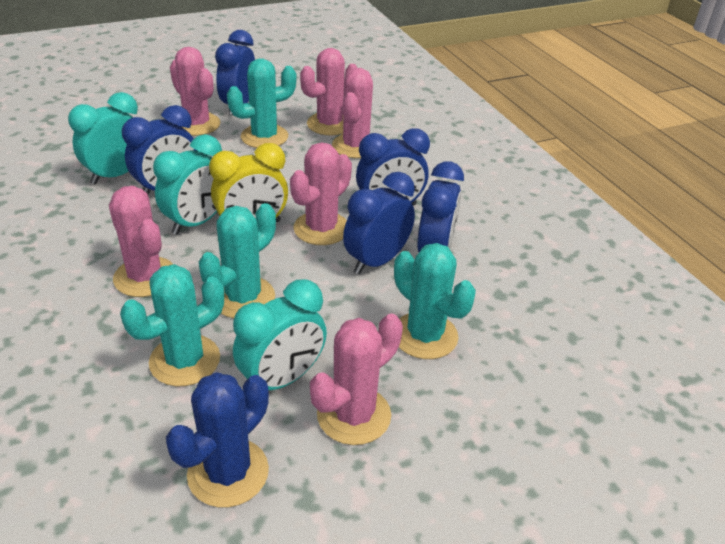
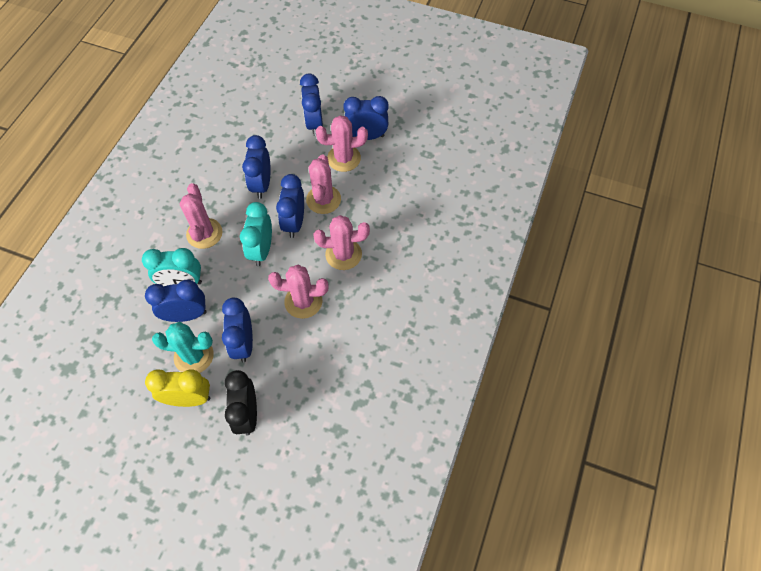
black clock: 0 -> 1
blue cactus: 1 -> 0
blue clock: 5 -> 6
pink cactus: 6 -> 5
turquoise cactus: 4 -> 1
turquoise clock: 3 -> 2

